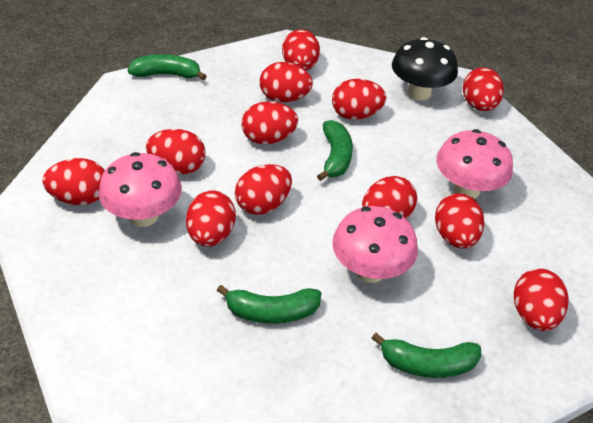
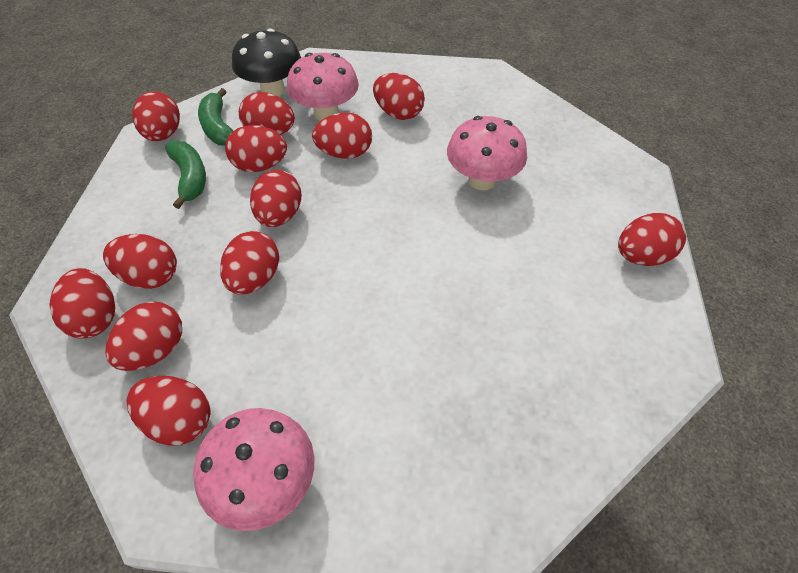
green banana: 4 -> 2

